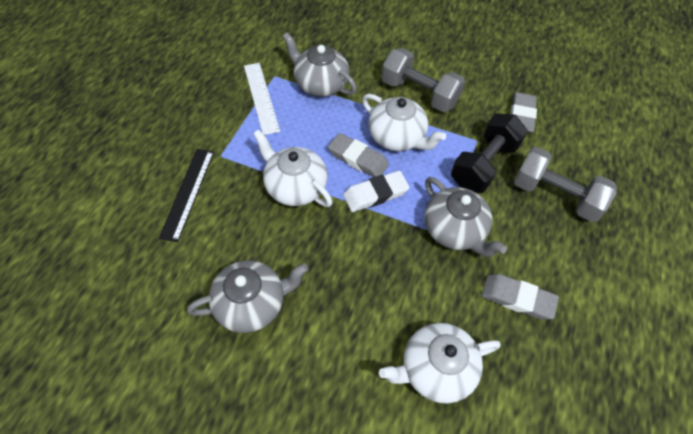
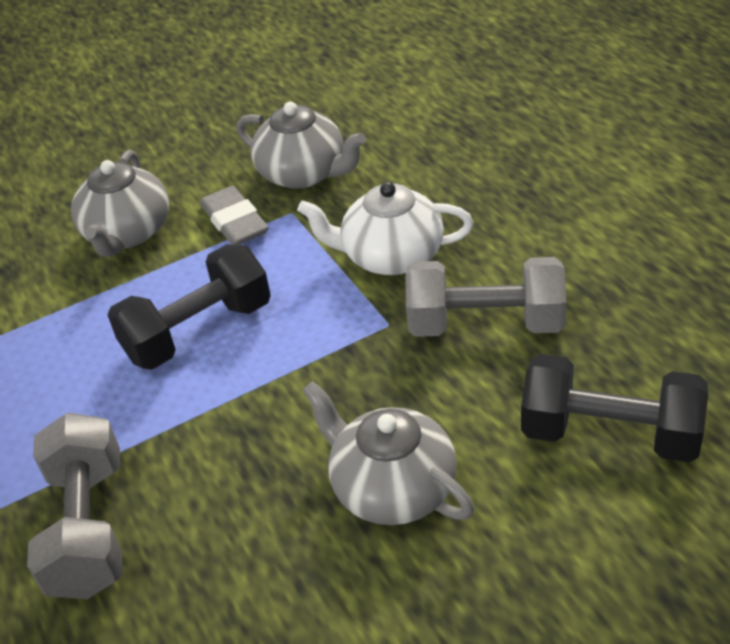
black dumbbell: 1 -> 2
black ruler: 1 -> 0
grey eraser: 3 -> 1
white eraser: 1 -> 0
white ruler: 1 -> 0
white teapot: 3 -> 1

